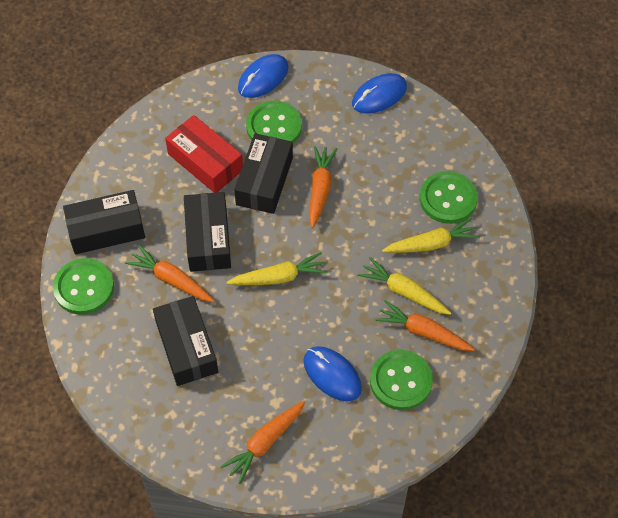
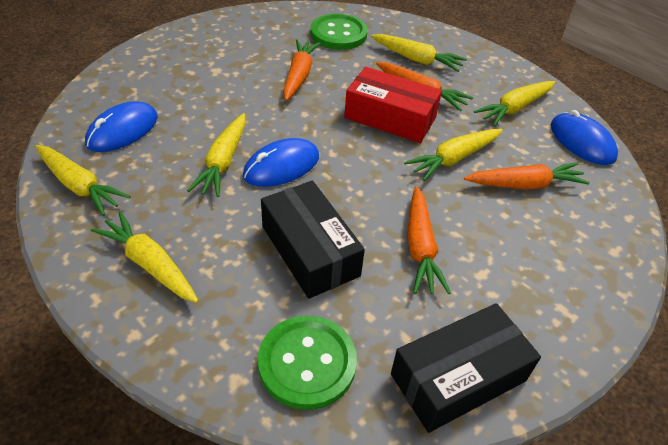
black box: 4 -> 2
green button: 4 -> 2
yellow carrot: 3 -> 6

